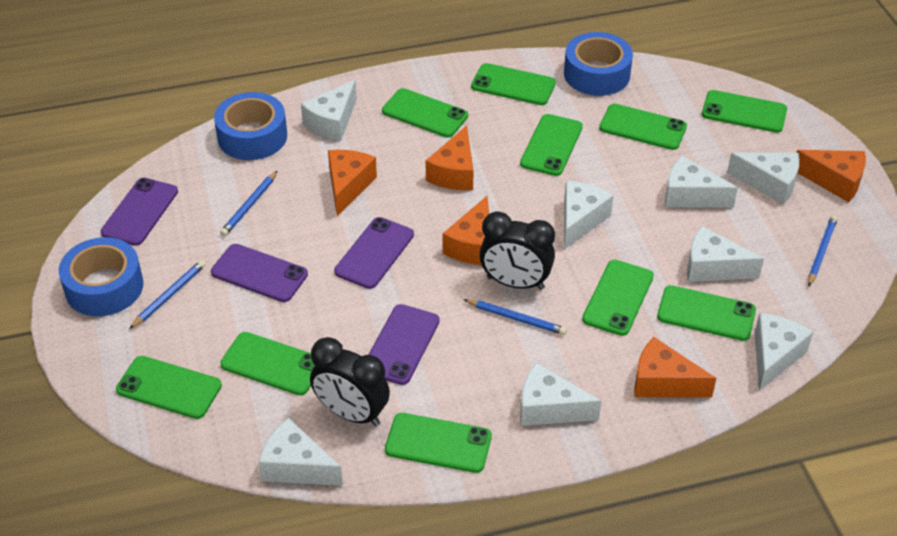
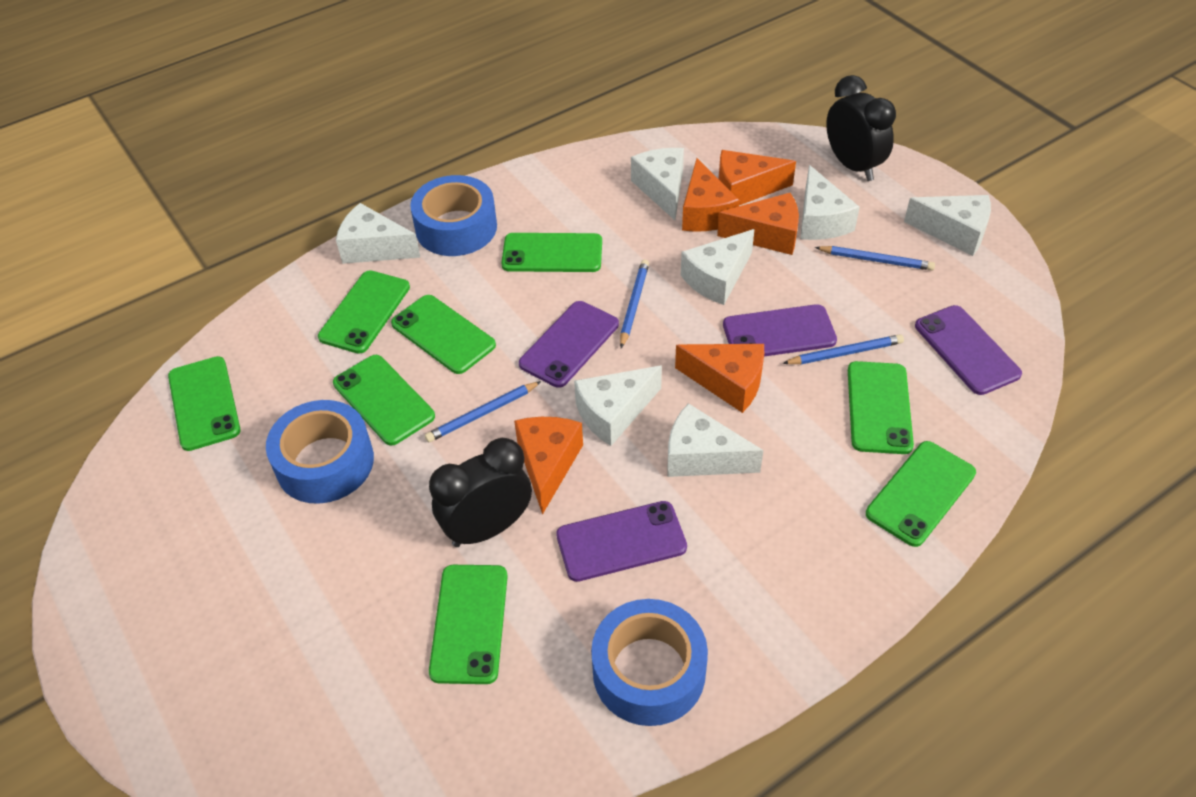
green phone: 10 -> 8
white cheese: 8 -> 7

